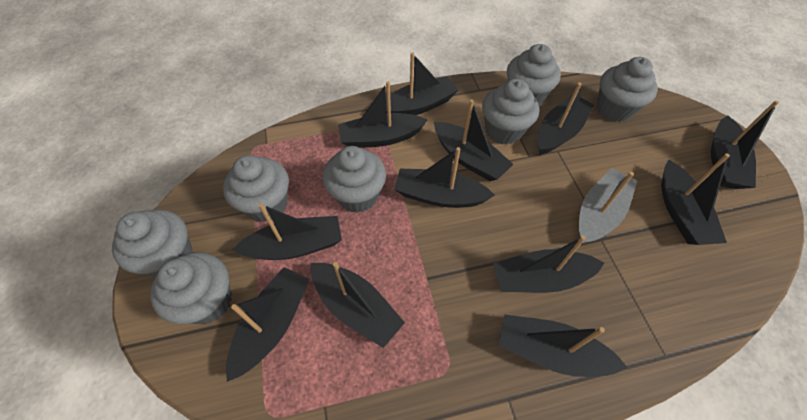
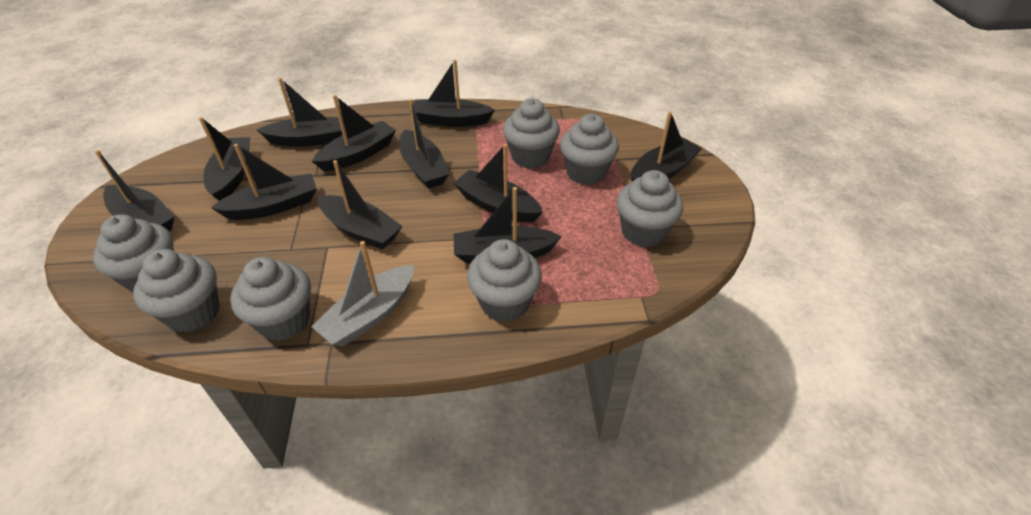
black boat: 12 -> 11

